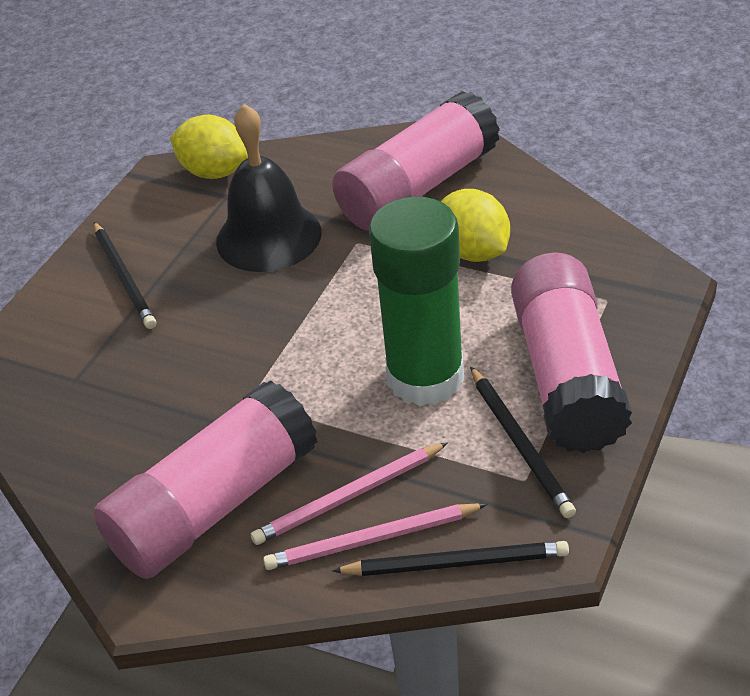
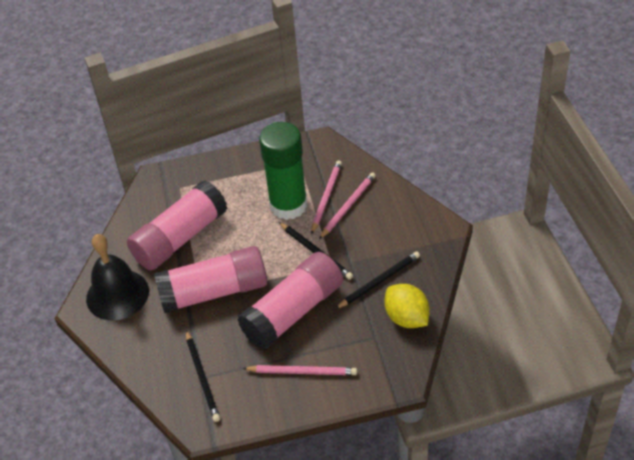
pink pencil: 2 -> 3
yellow lemon: 2 -> 1

